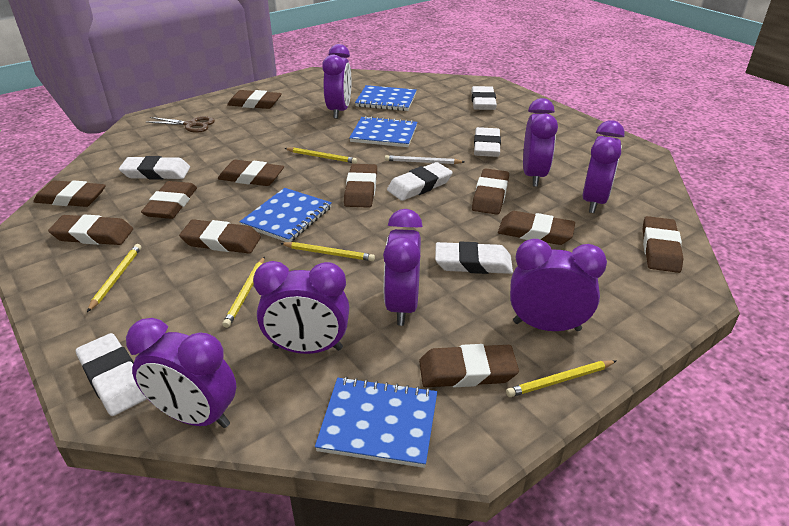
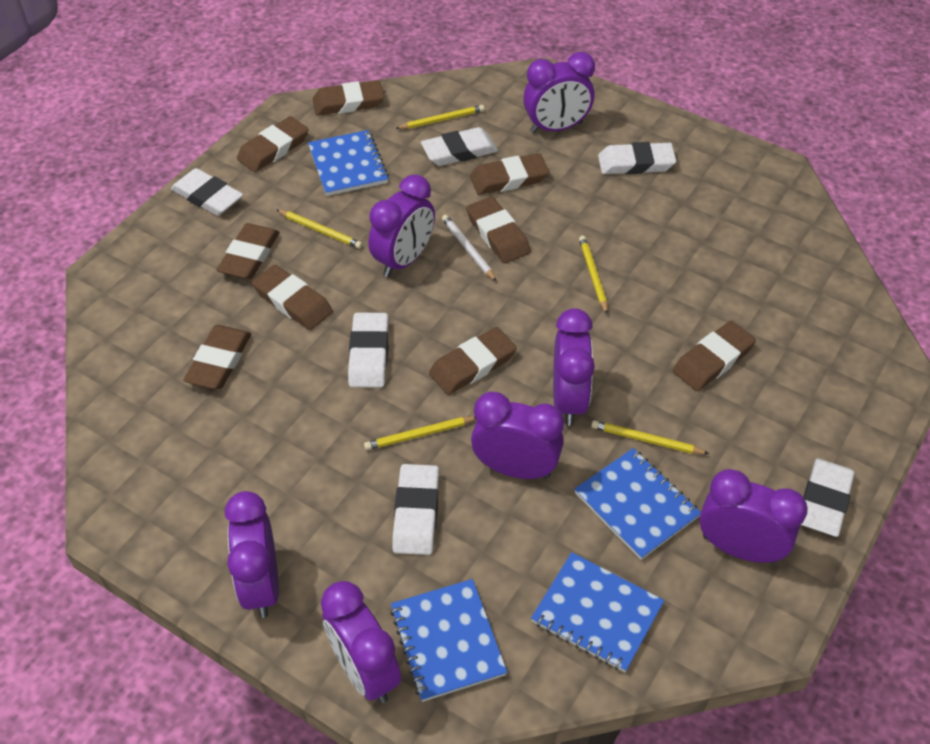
brown eraser: 11 -> 9
brown scissors: 1 -> 0

